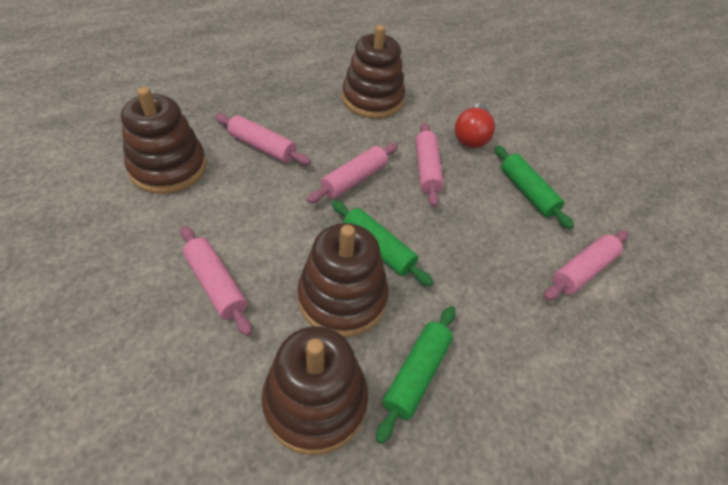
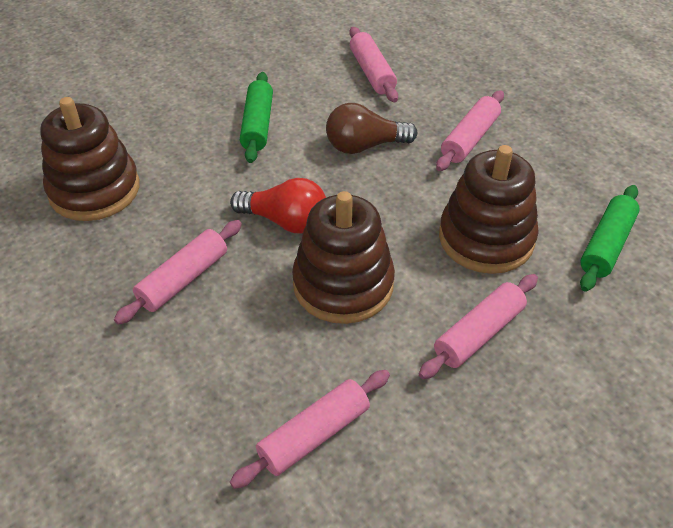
brown light bulb: 0 -> 1
brown stacking toy: 4 -> 3
green rolling pin: 3 -> 2

